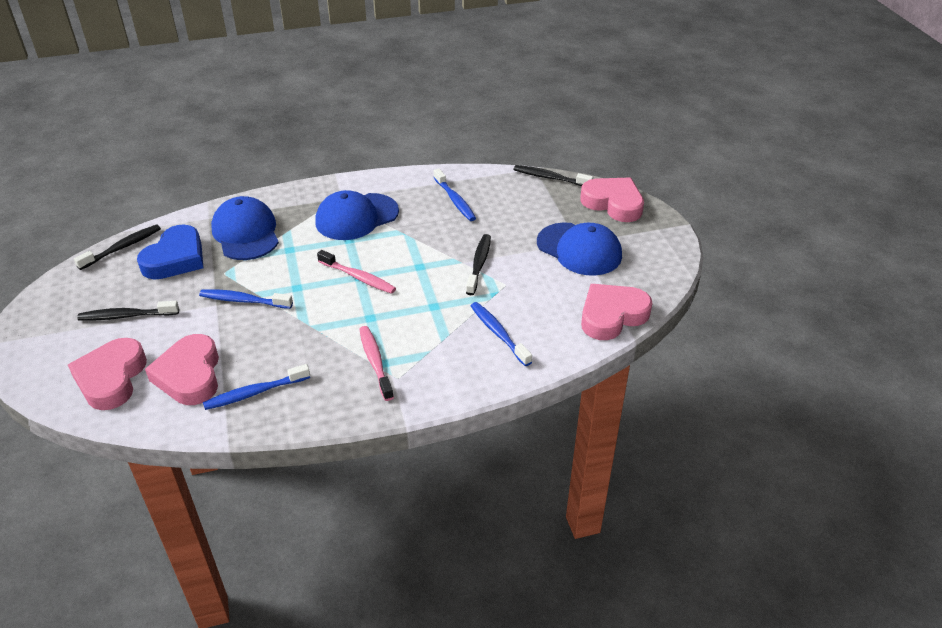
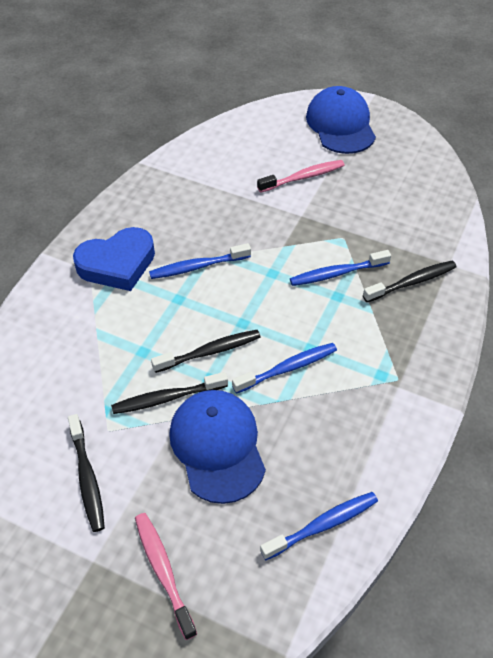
blue cap: 3 -> 2
pink heart: 4 -> 0

